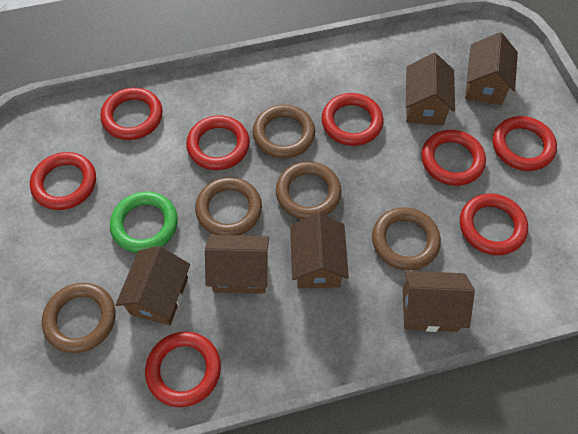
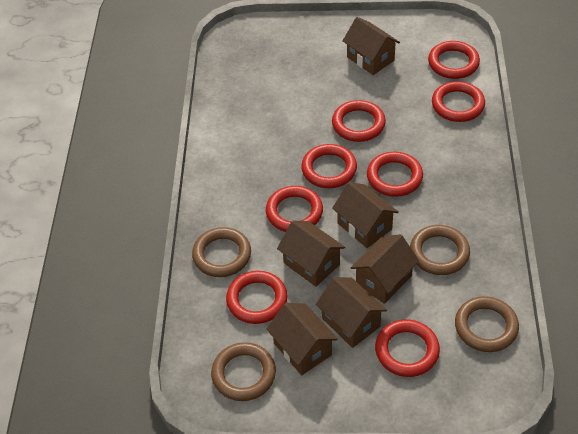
brown ring: 5 -> 4
green ring: 1 -> 0

